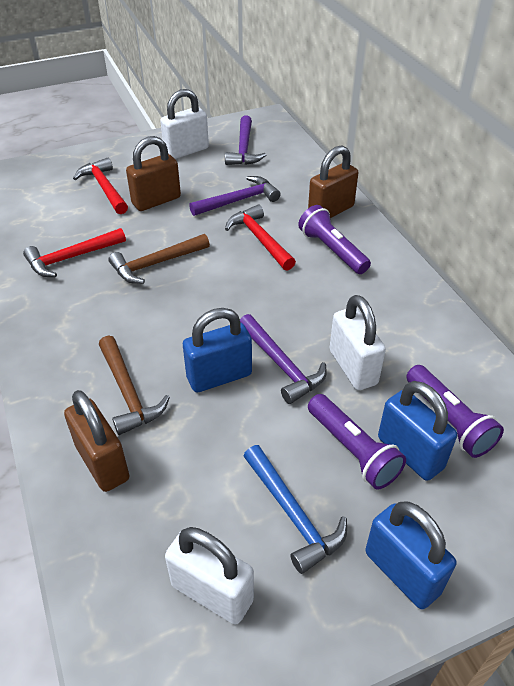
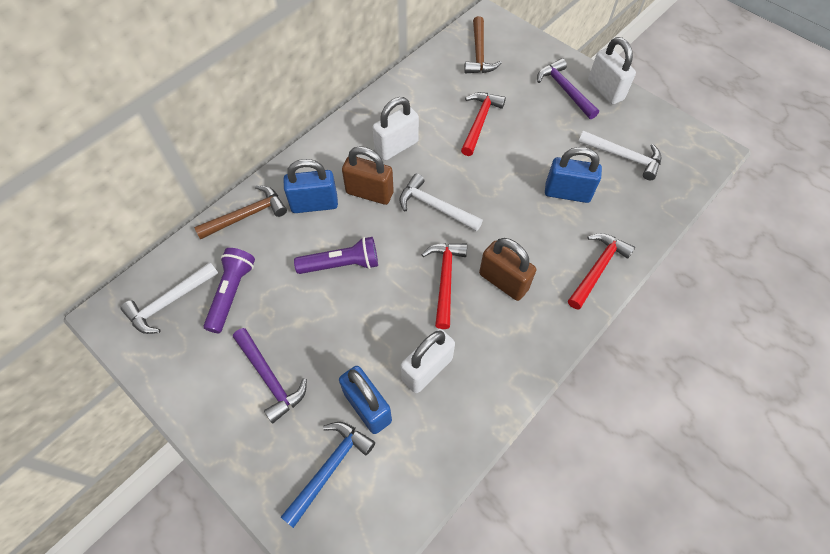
brown padlock: 3 -> 2
purple flashlight: 3 -> 2
purple hammer: 3 -> 2
white hammer: 0 -> 3

